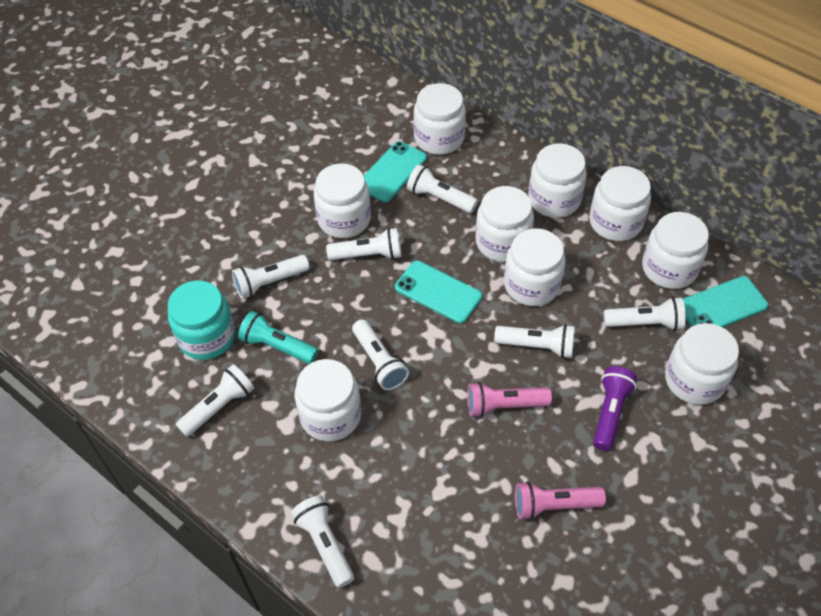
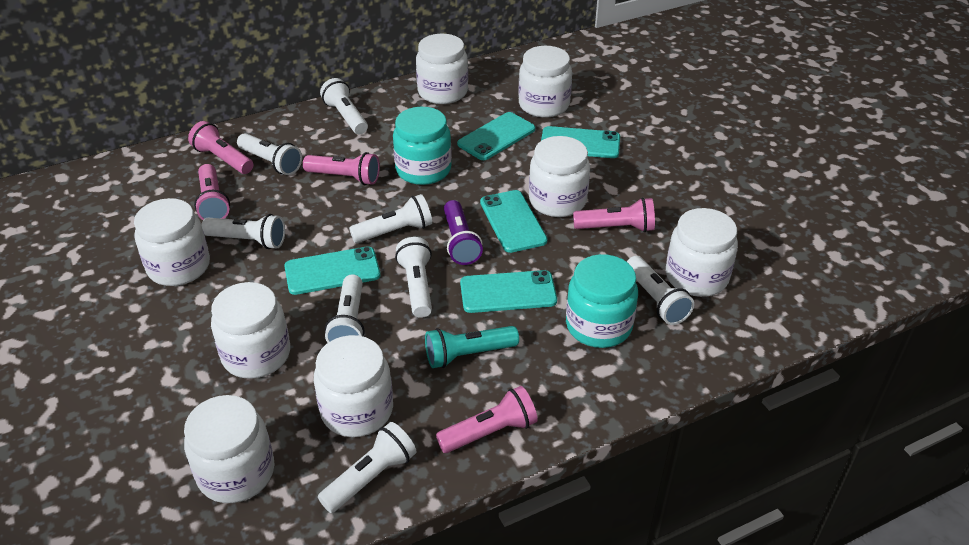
pink flashlight: 2 -> 5
turquoise jar: 1 -> 2
turquoise phone: 3 -> 5
white jar: 9 -> 8

